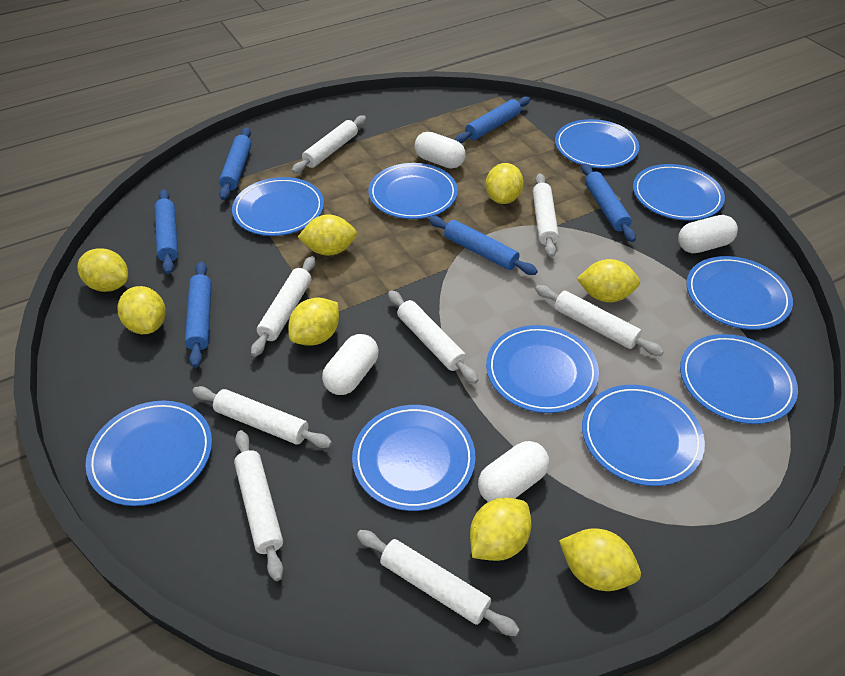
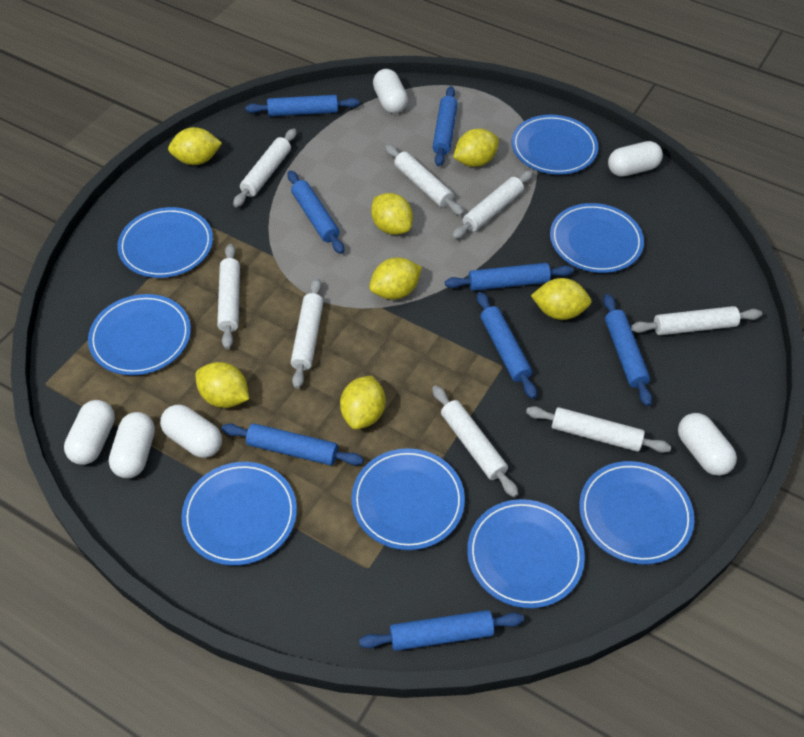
blue plate: 10 -> 8
blue rolling pin: 6 -> 8
white capsule: 4 -> 6
yellow lemon: 8 -> 7

